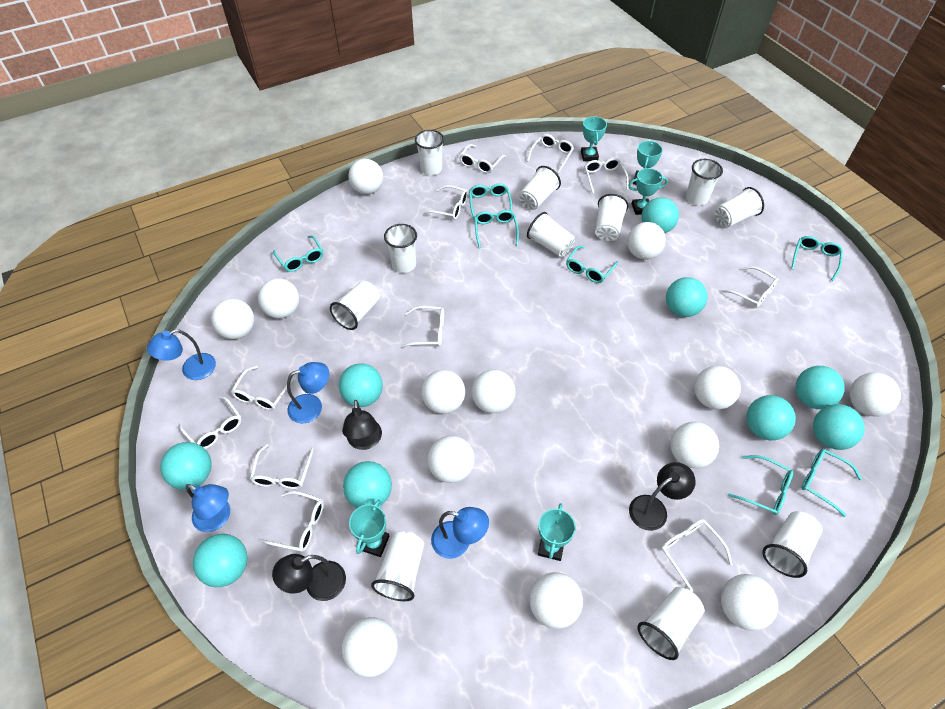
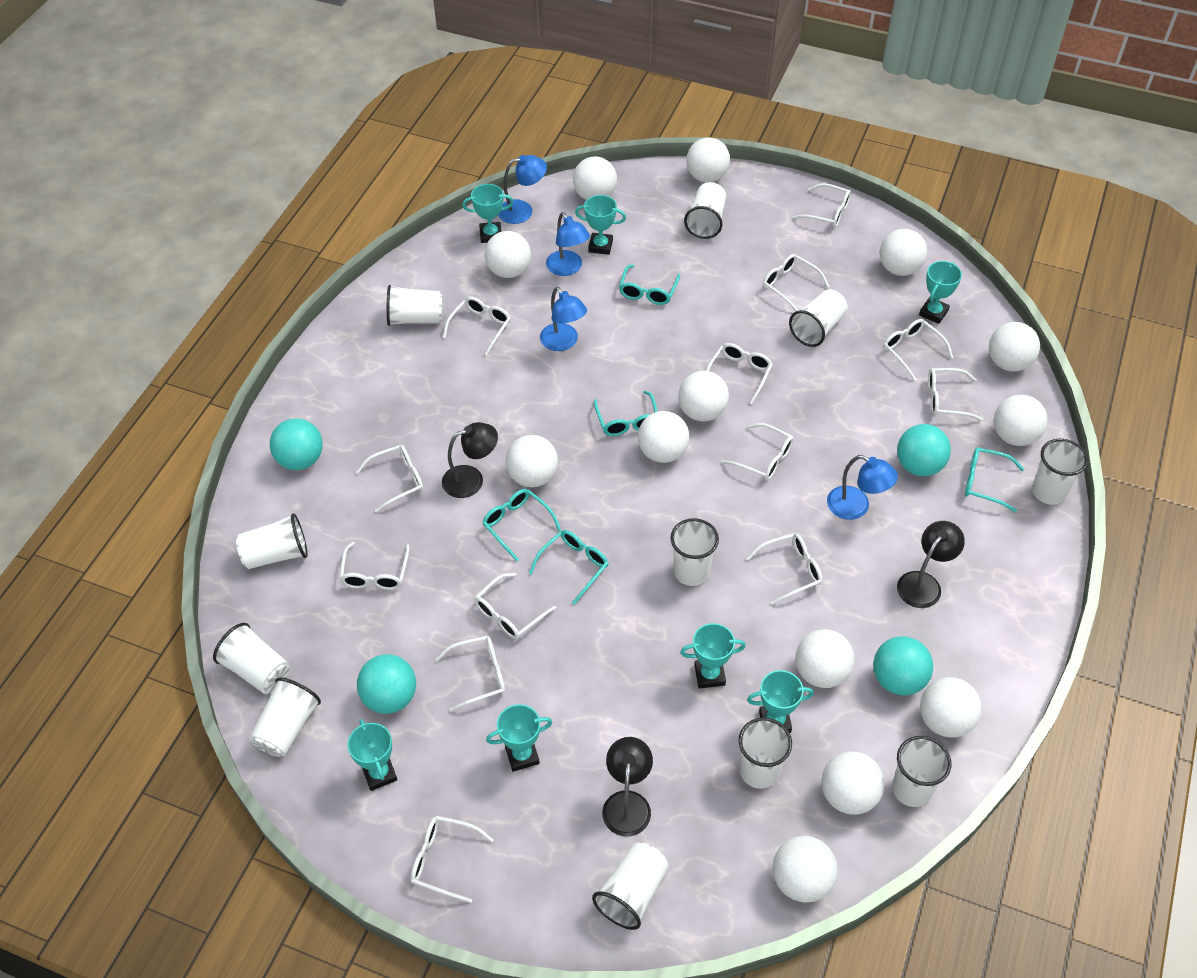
turquoise ball: 9 -> 4
turquoise glasses: 7 -> 5
turquoise trophy: 5 -> 7
white glasses: 11 -> 13

